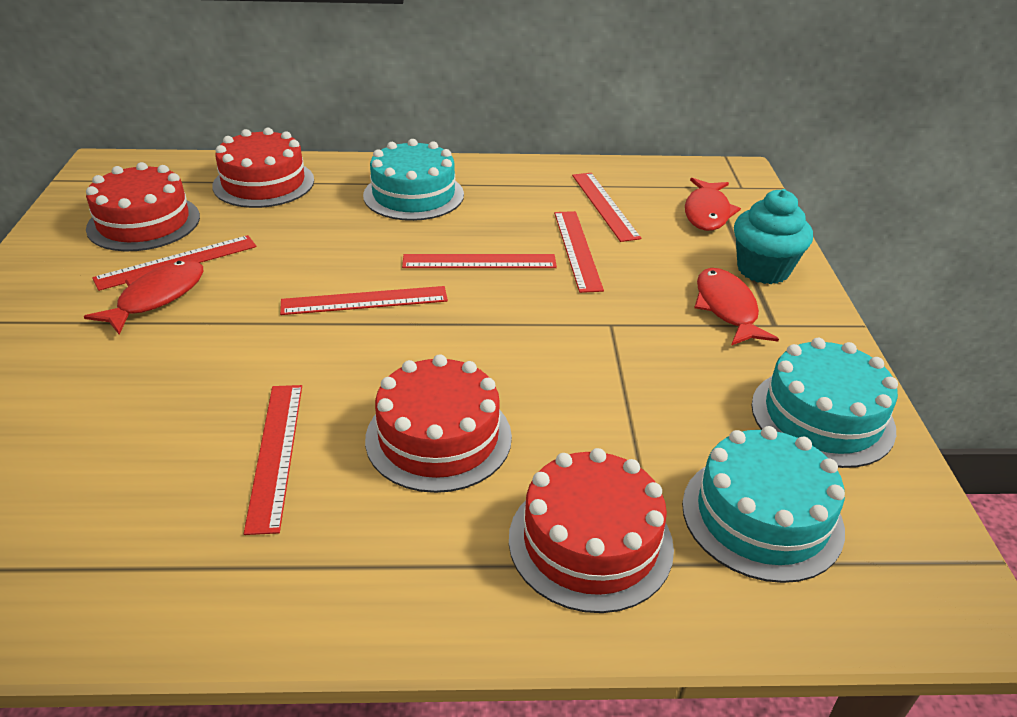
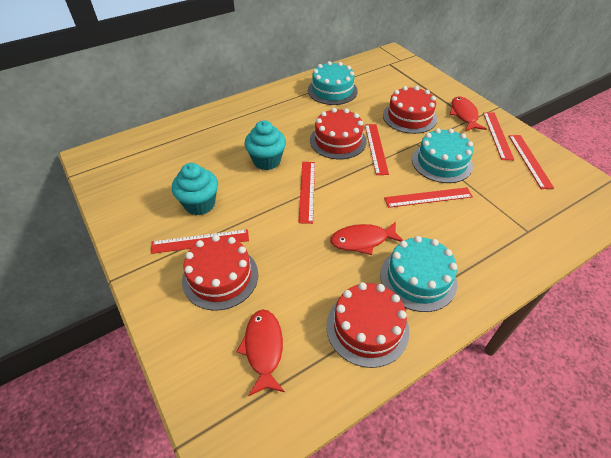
turquoise cupcake: 1 -> 2

